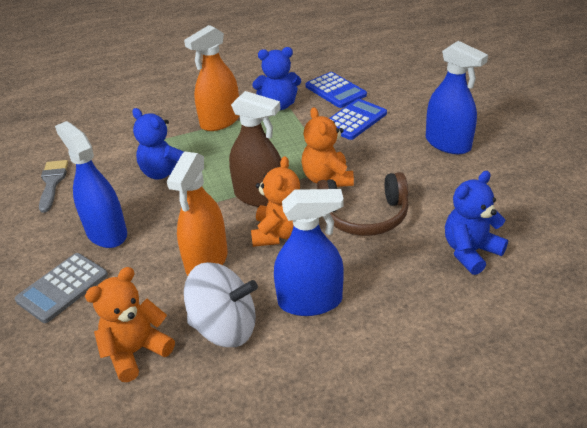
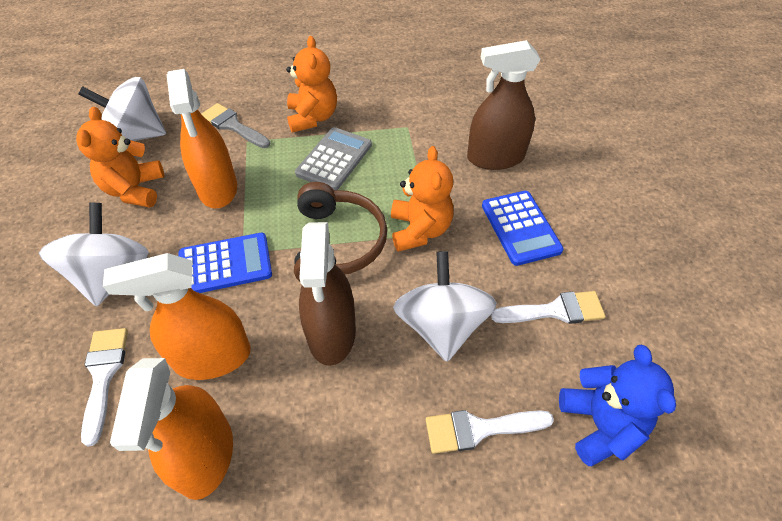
blue spray bottle: 3 -> 0
blue teddy bear: 3 -> 1
brown spray bottle: 1 -> 2
orange spray bottle: 2 -> 3
white brush: 0 -> 3
white spinning top: 1 -> 3

